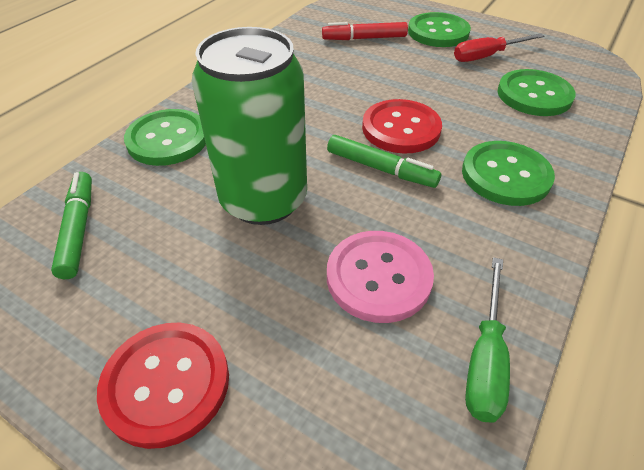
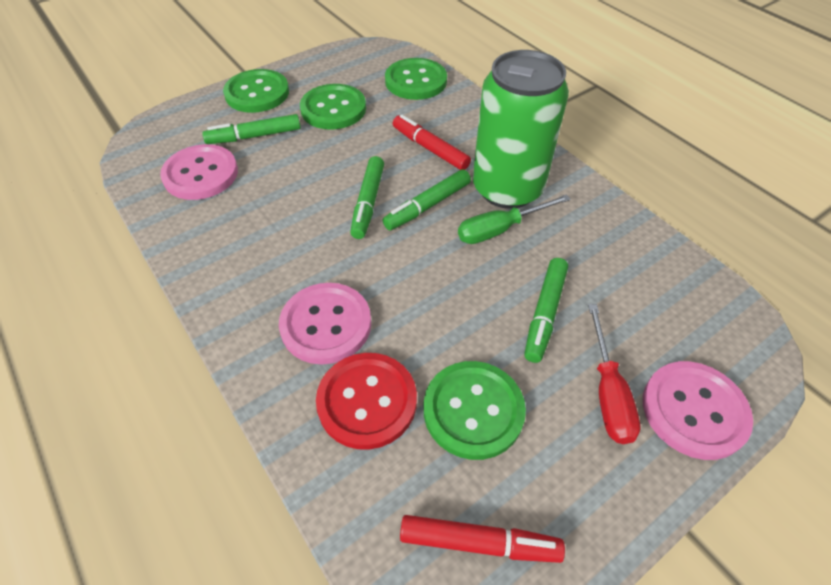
green marker: 2 -> 4
pink button: 1 -> 3
red button: 2 -> 1
red marker: 1 -> 2

